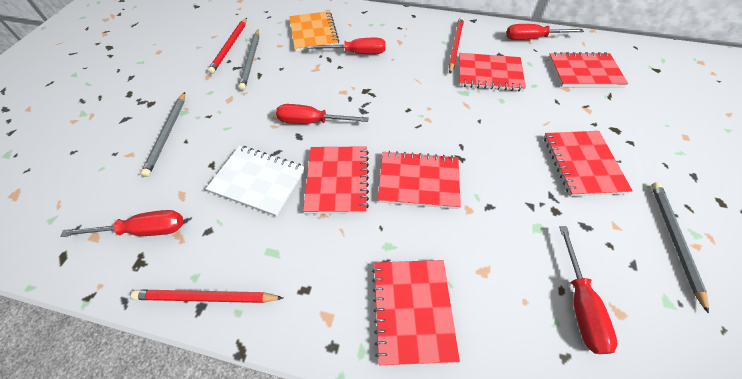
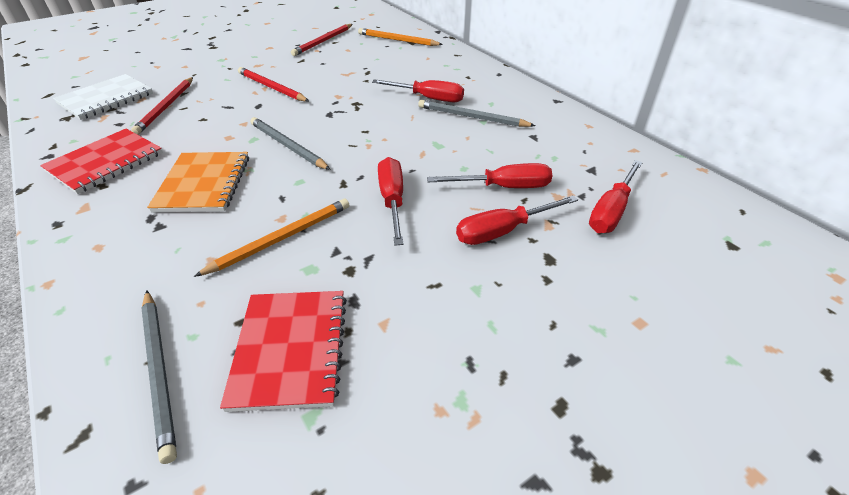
orange pencil: 0 -> 2
red notebook: 6 -> 2

